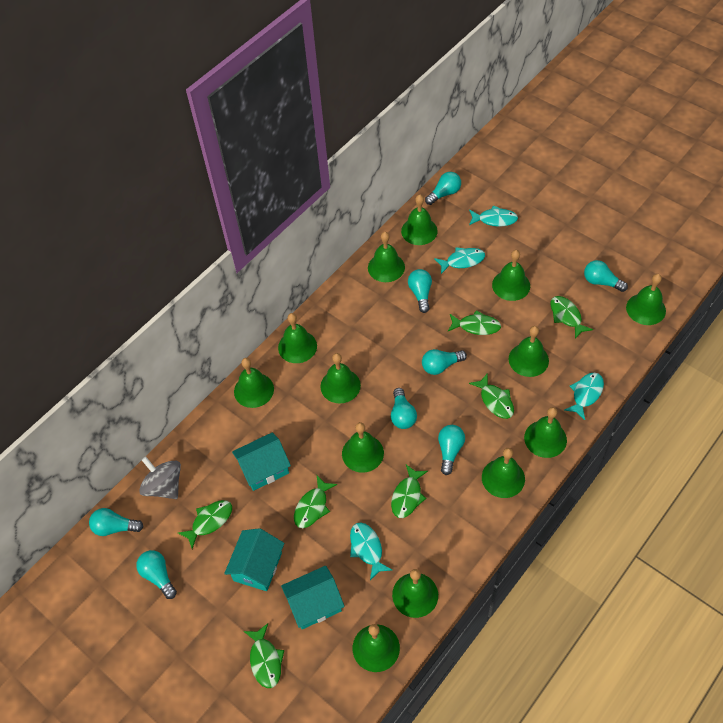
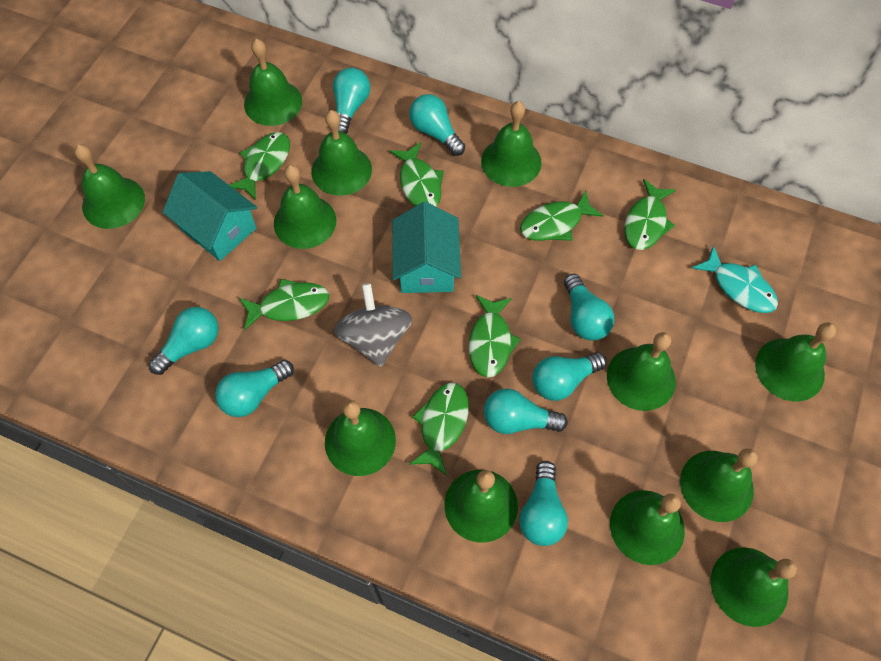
green bell: 13 -> 12
turquoise fish: 4 -> 1
turquoise house: 3 -> 2

